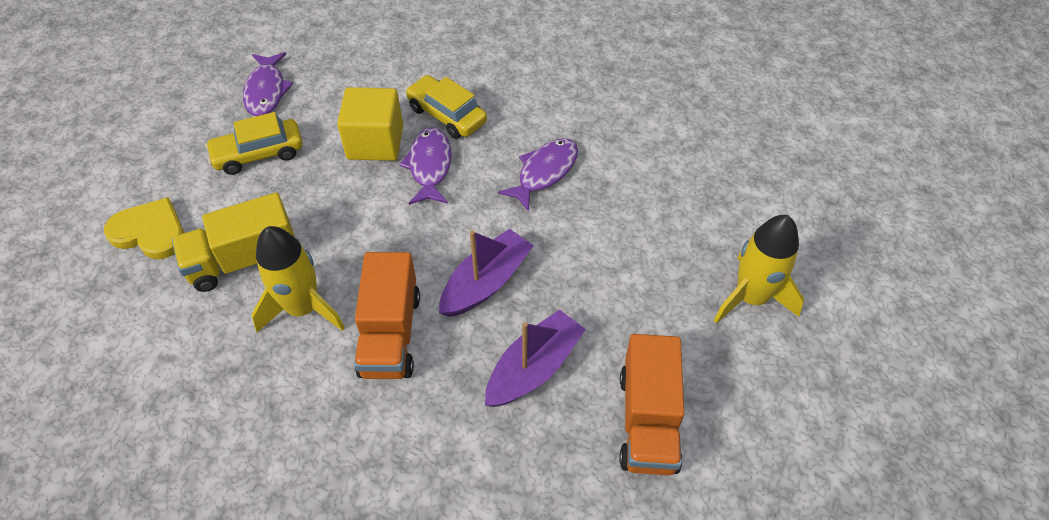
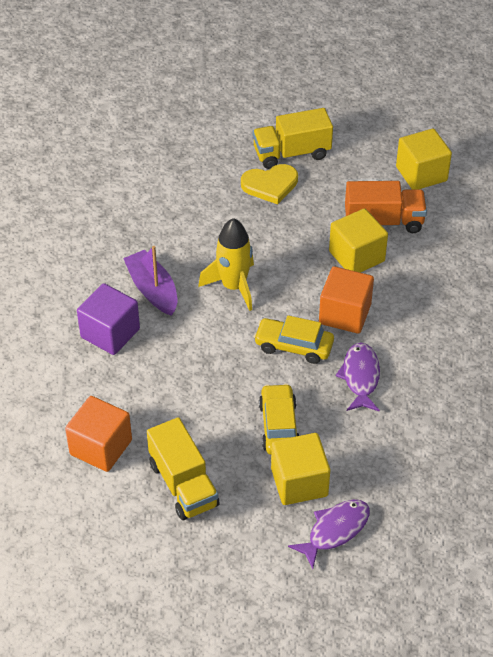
orange cube: 0 -> 2
orange truck: 2 -> 1
purple boat: 2 -> 1
purple cube: 0 -> 1
purple fish: 3 -> 2
yellow cube: 1 -> 3
yellow rocket: 2 -> 1
yellow truck: 1 -> 2

